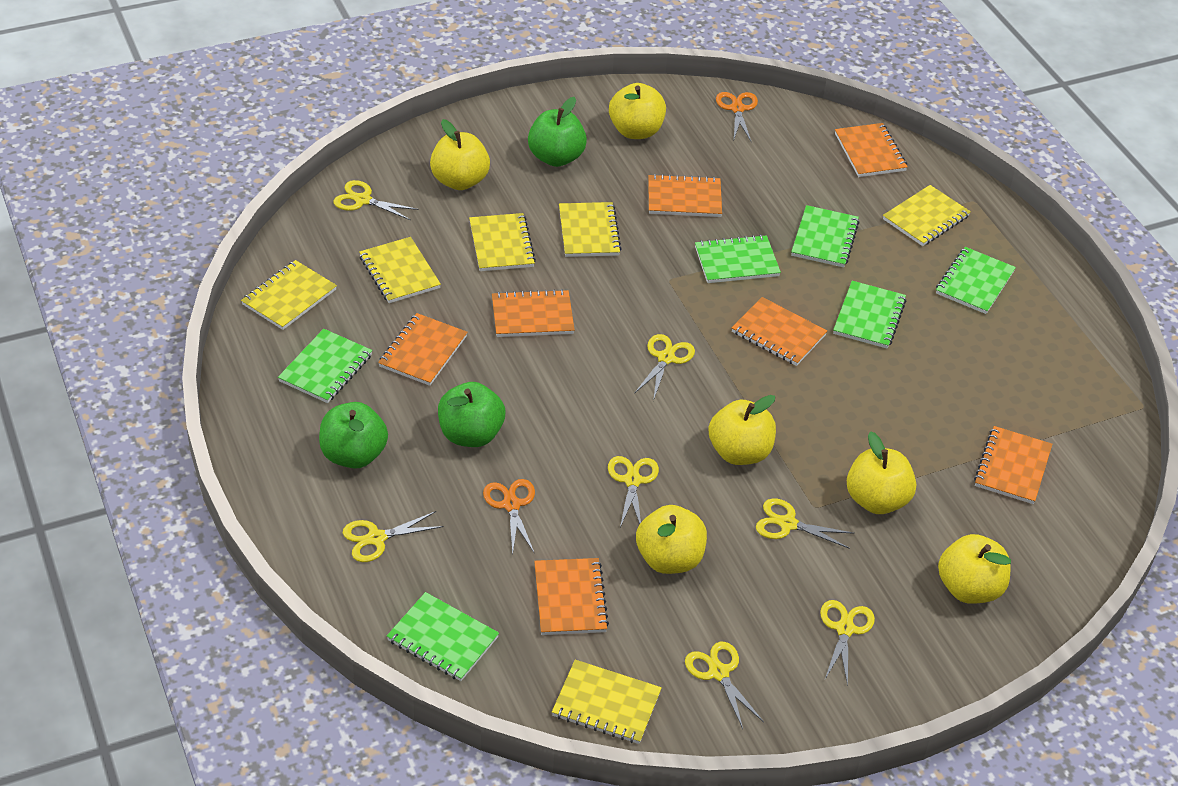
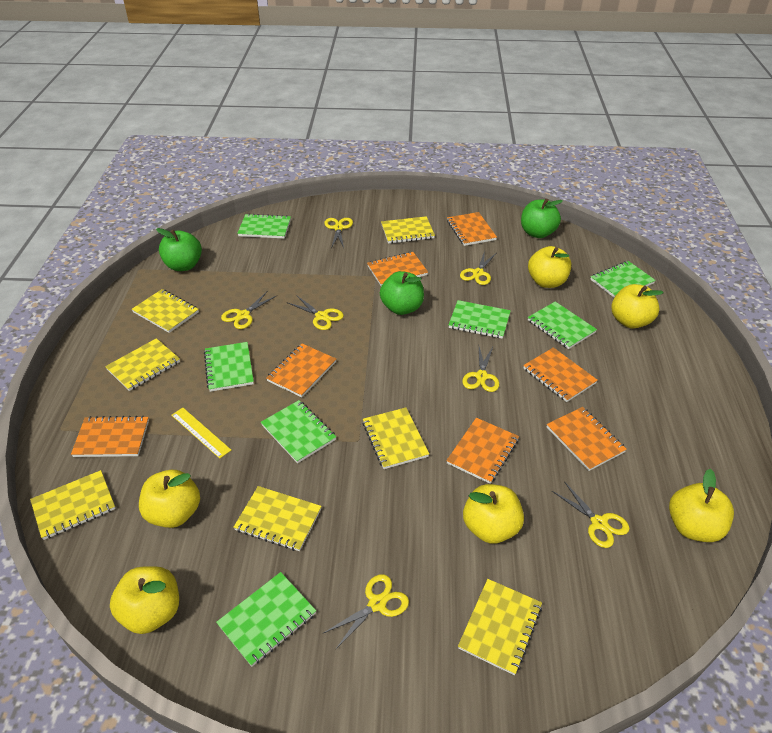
green notebook: 6 -> 7
orange scissors: 2 -> 0
yellow notebook: 6 -> 7
yellow ruler: 0 -> 1

